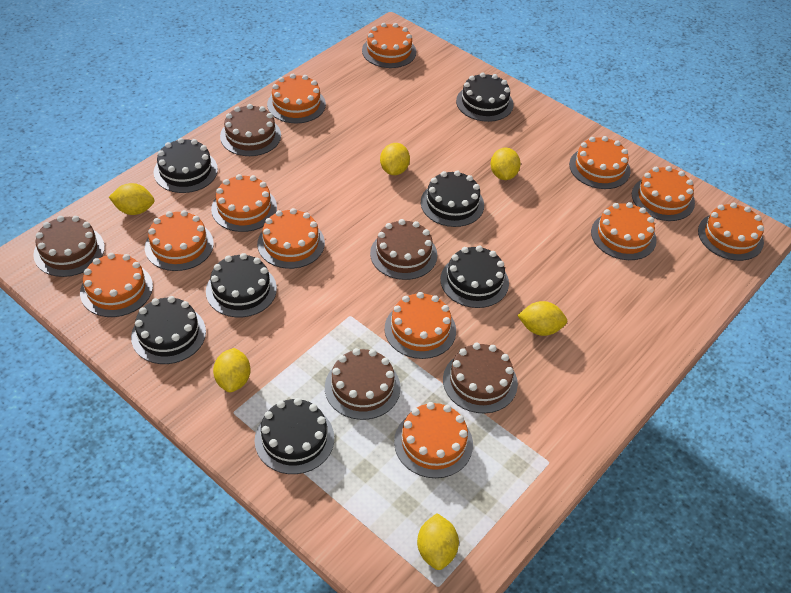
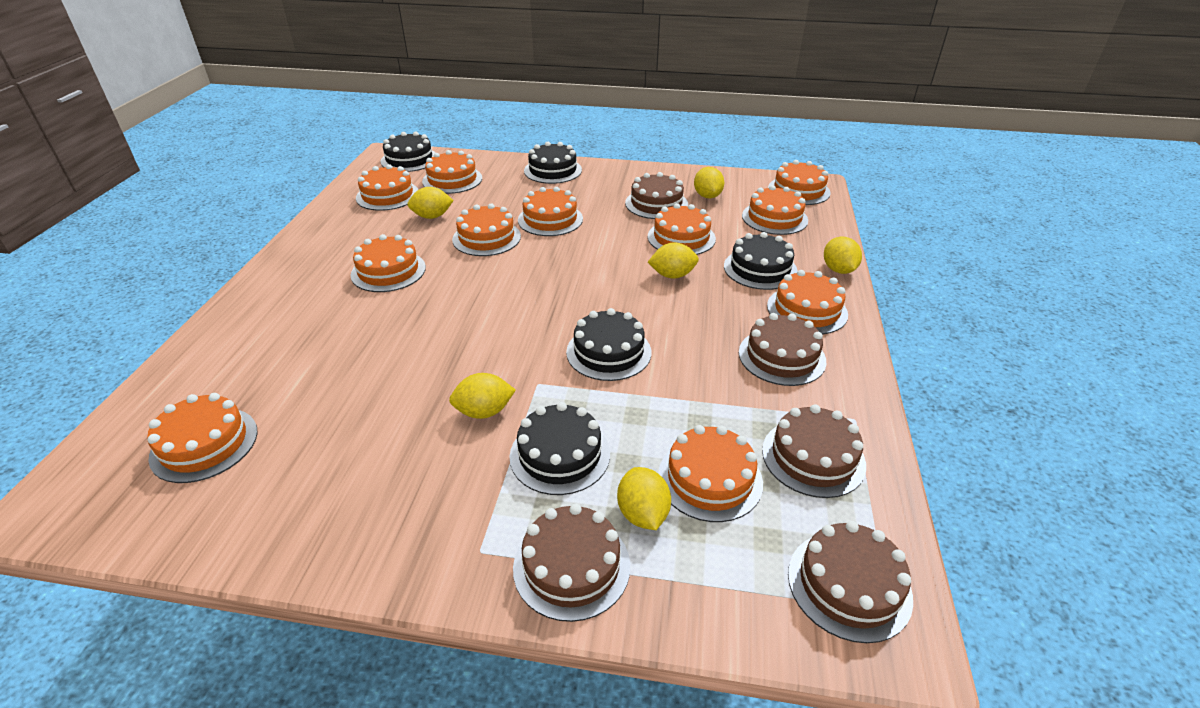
black cake: 7 -> 5
orange cake: 12 -> 11

